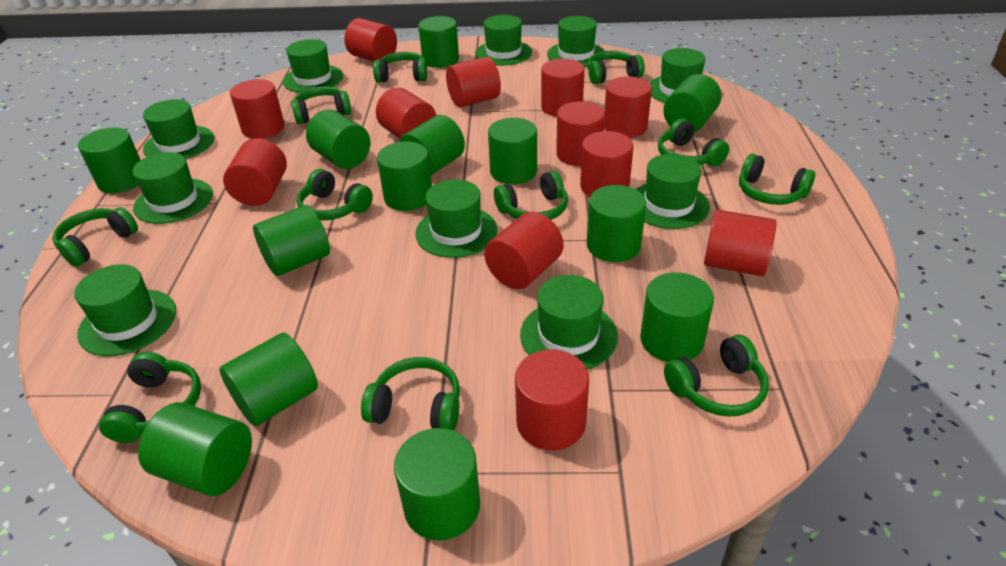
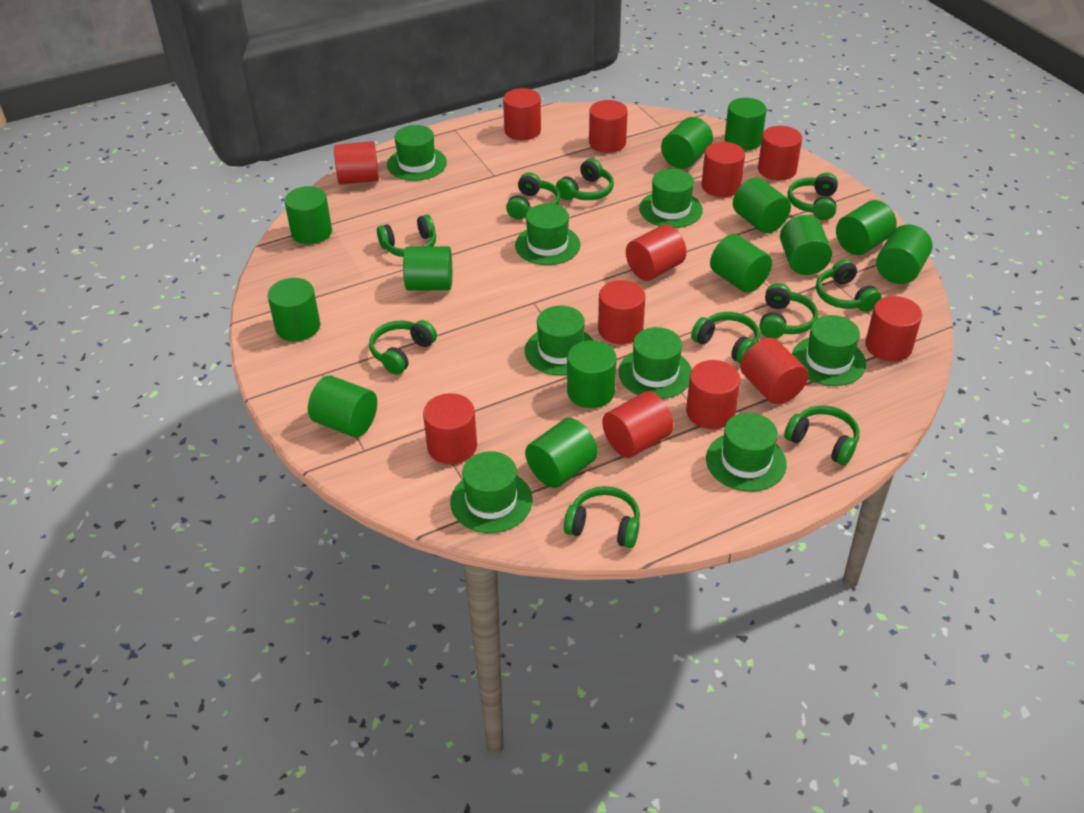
green hat: 10 -> 8
green headphones: 11 -> 10

